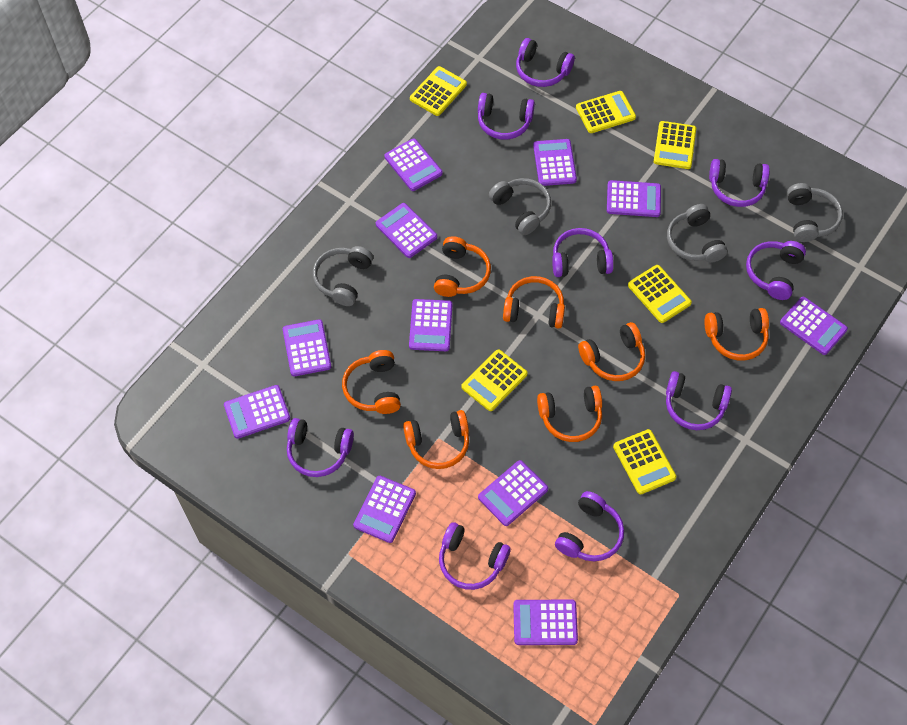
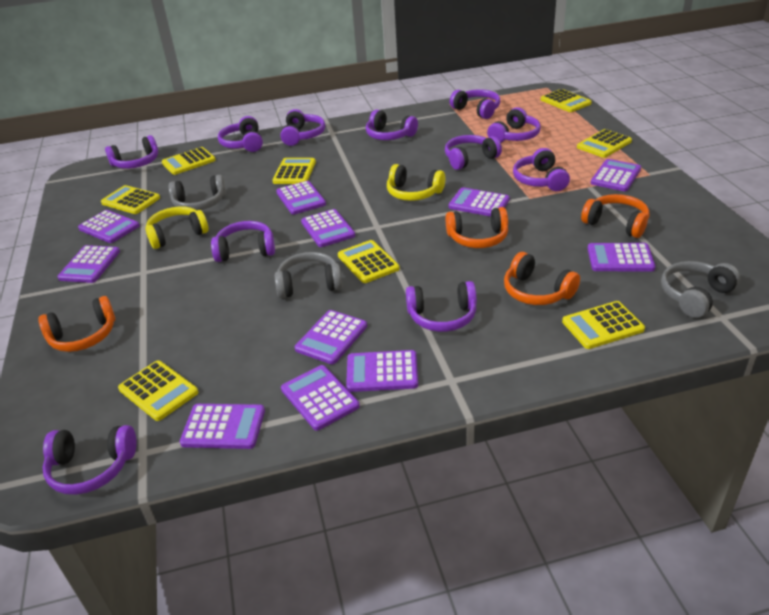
grey headphones: 4 -> 3
orange headphones: 7 -> 4
purple headphones: 9 -> 11
yellow calculator: 6 -> 8
yellow headphones: 0 -> 2

